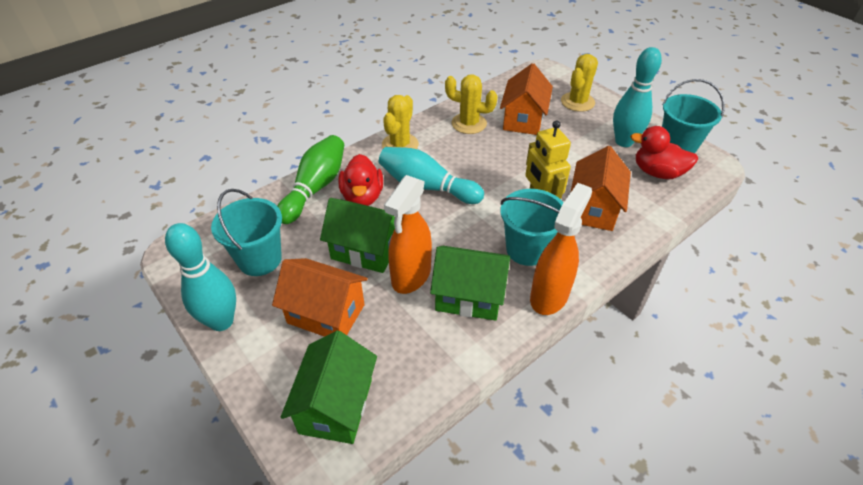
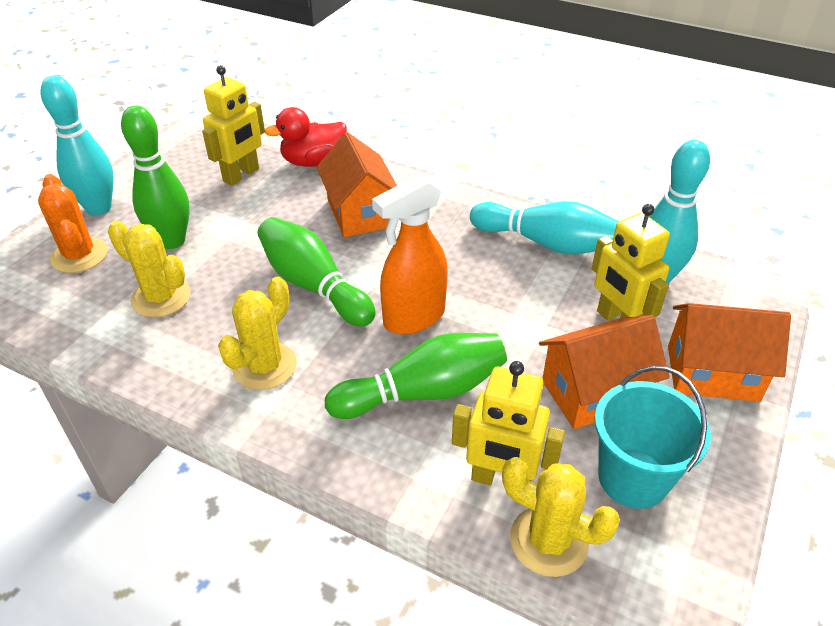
green bowling pin: 1 -> 3
green house: 3 -> 0
orange cactus: 0 -> 1
orange spray bottle: 2 -> 1
red duck: 2 -> 1
turquoise bucket: 3 -> 1
yellow robot: 1 -> 3

